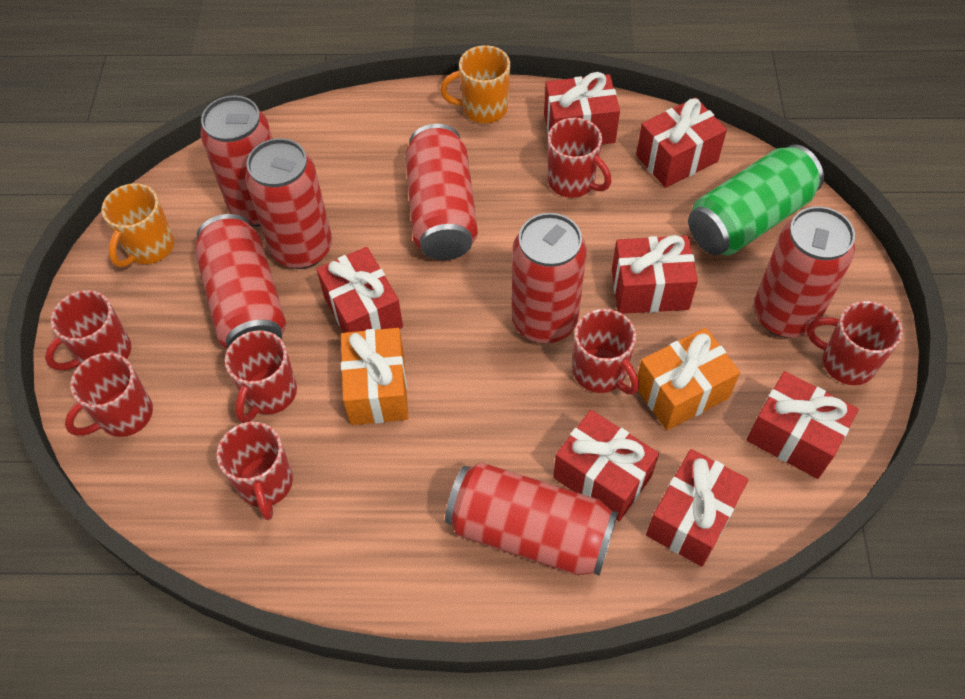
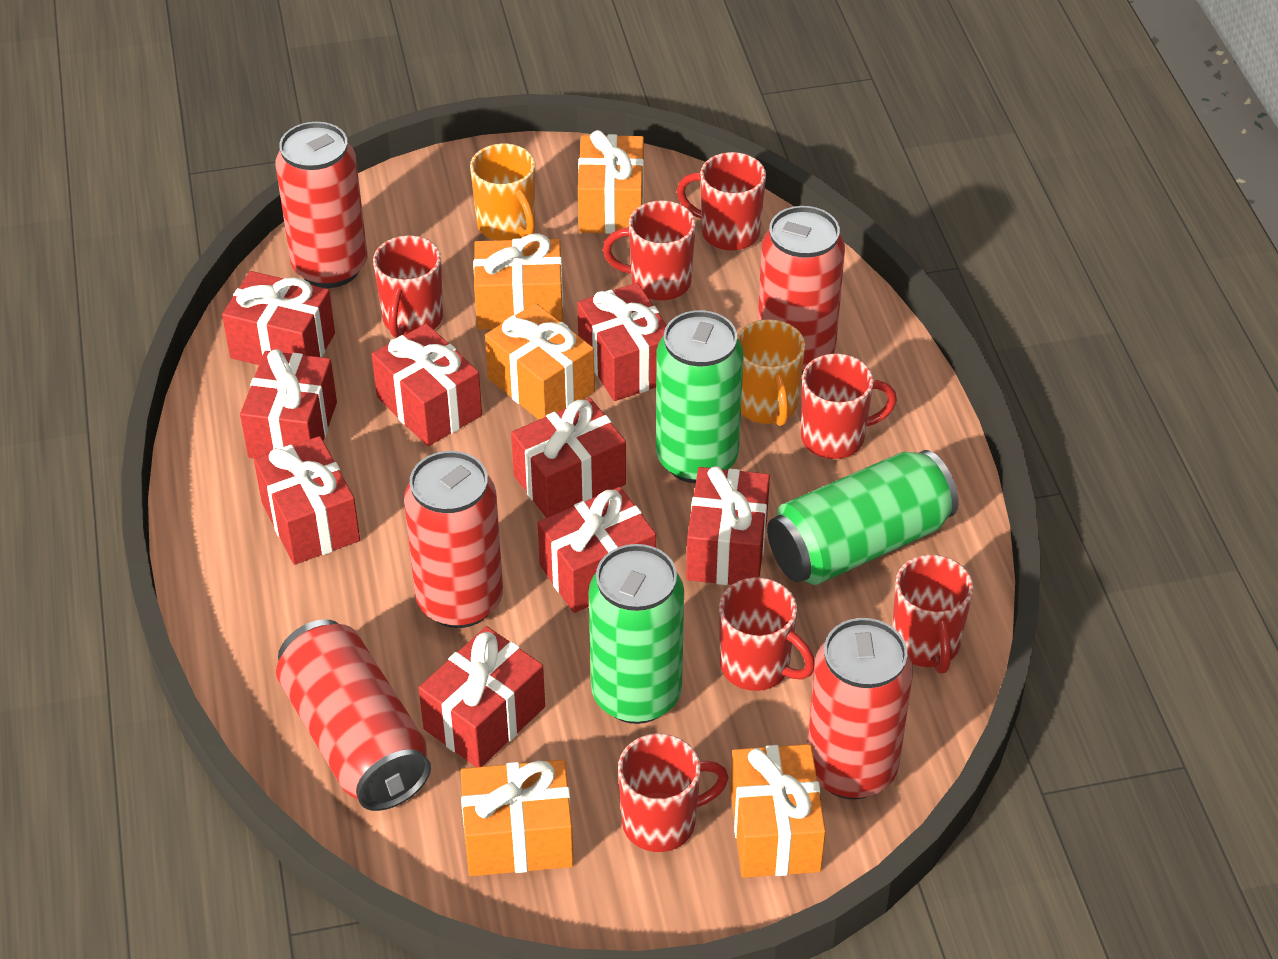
green can: 1 -> 3
orange gift: 2 -> 5
red can: 7 -> 5
red gift: 7 -> 9

